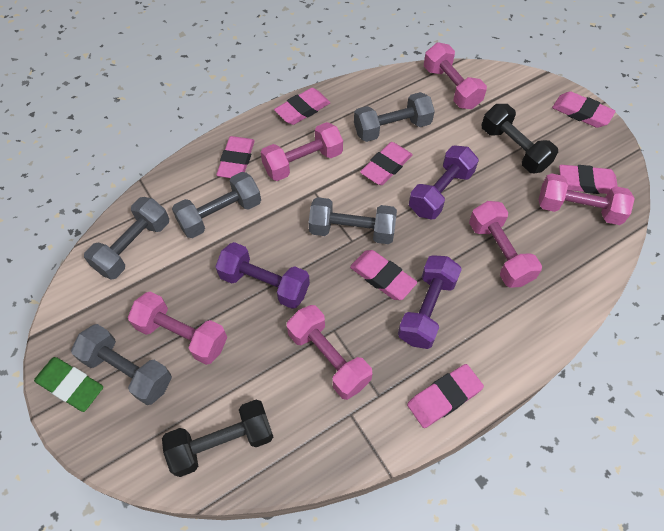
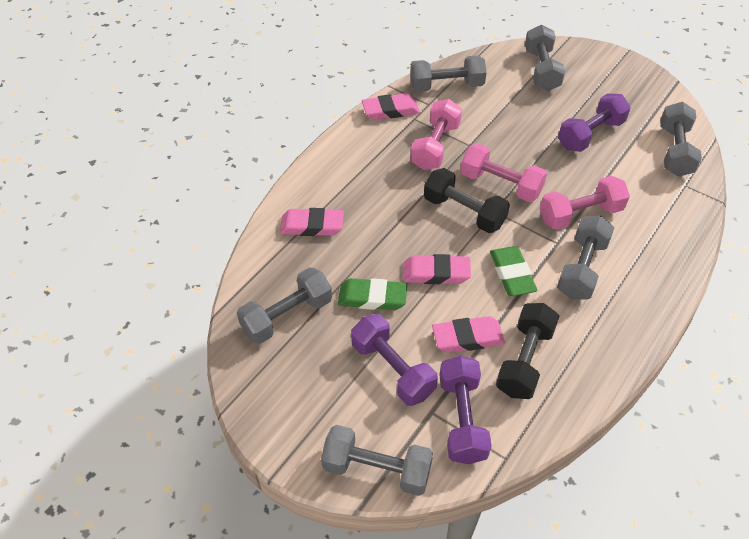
green eraser: 1 -> 2
grey dumbbell: 5 -> 6
pink dumbbell: 6 -> 3
pink eraser: 7 -> 4

